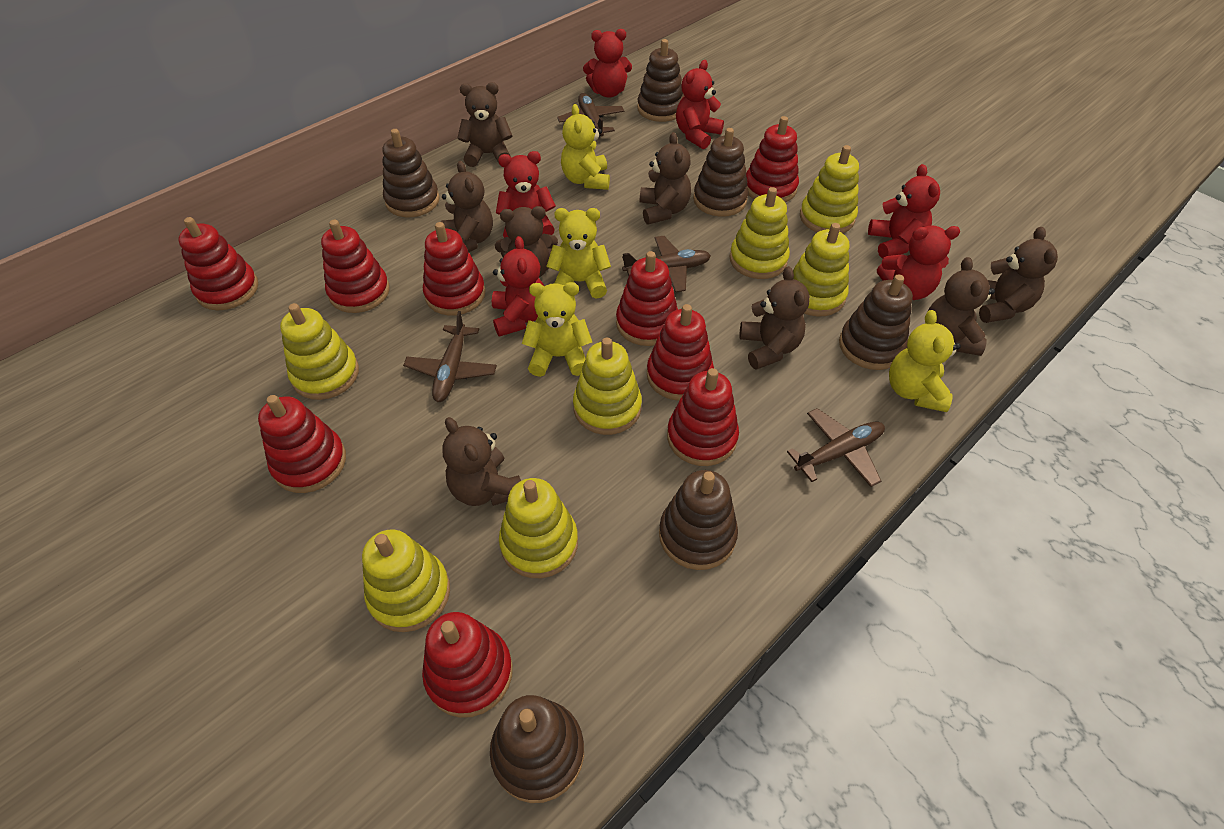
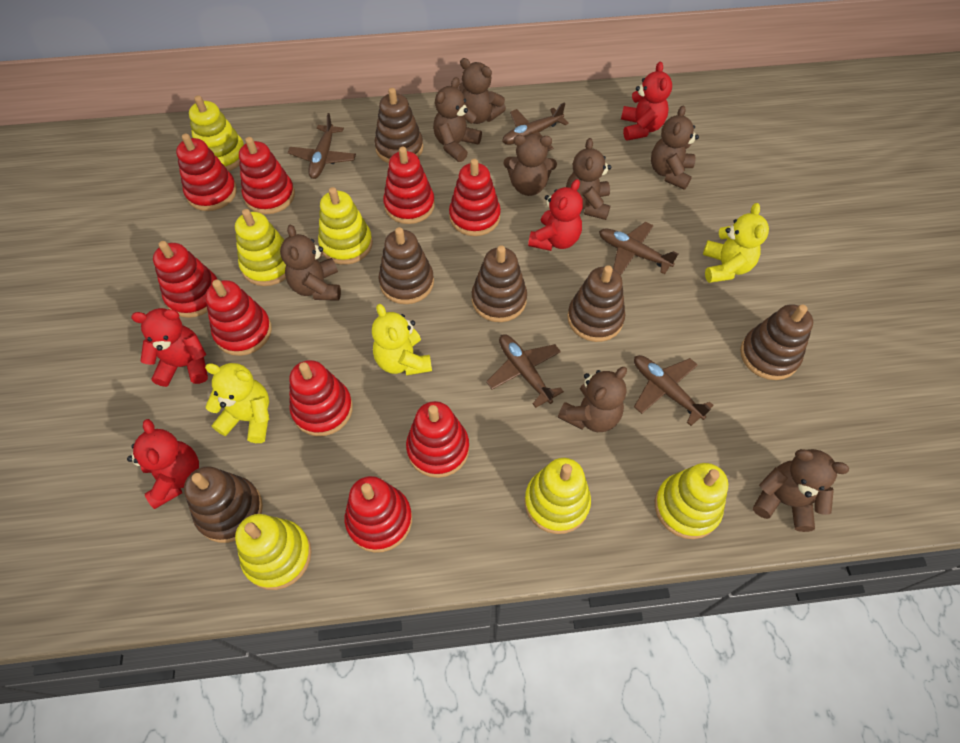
brown plane: 4 -> 5
red teddy bear: 6 -> 4
yellow stacking toy: 7 -> 6
yellow teddy bear: 4 -> 3

